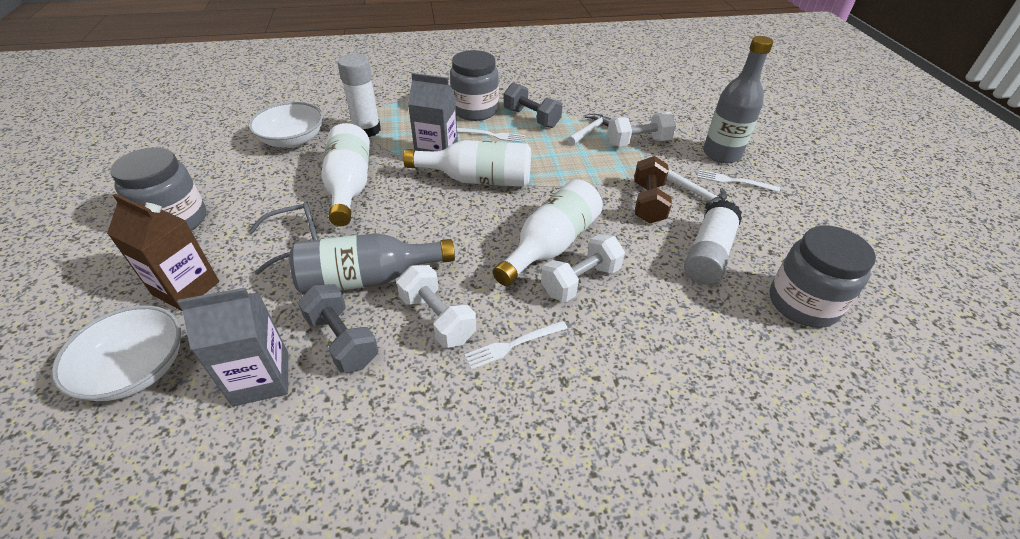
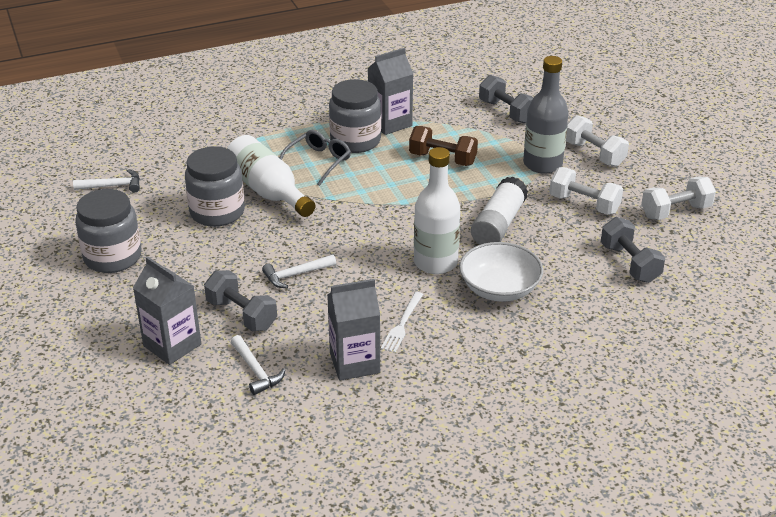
brown carton: 1 -> 0
grey bottle: 2 -> 1
grey carton: 2 -> 3
grey dumbbell: 2 -> 3
white bottle: 3 -> 2
white bowl: 2 -> 1
white fork: 3 -> 1
white glue stick: 2 -> 1
white hammer: 2 -> 3

